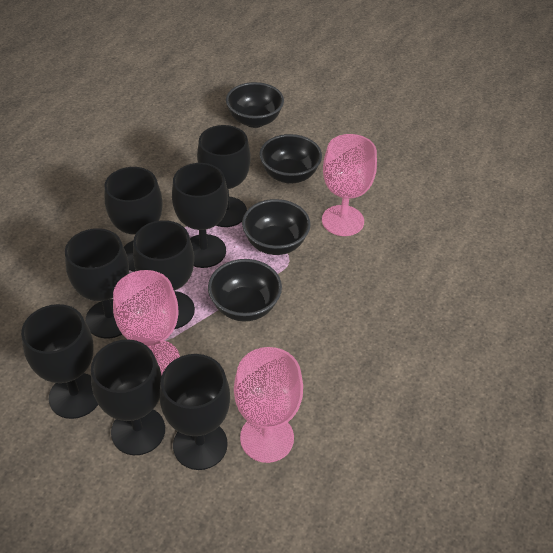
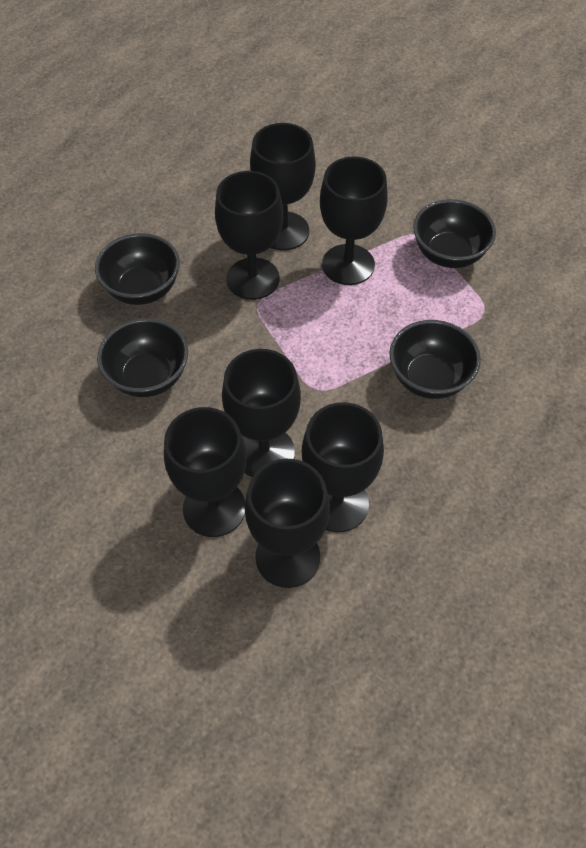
black goblet: 8 -> 7
pink goblet: 3 -> 0

